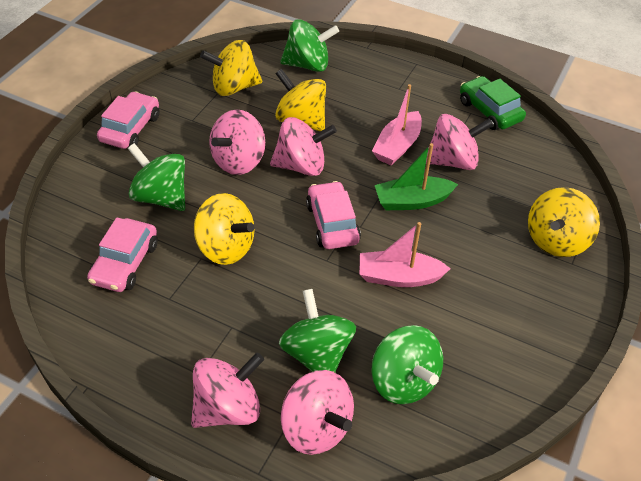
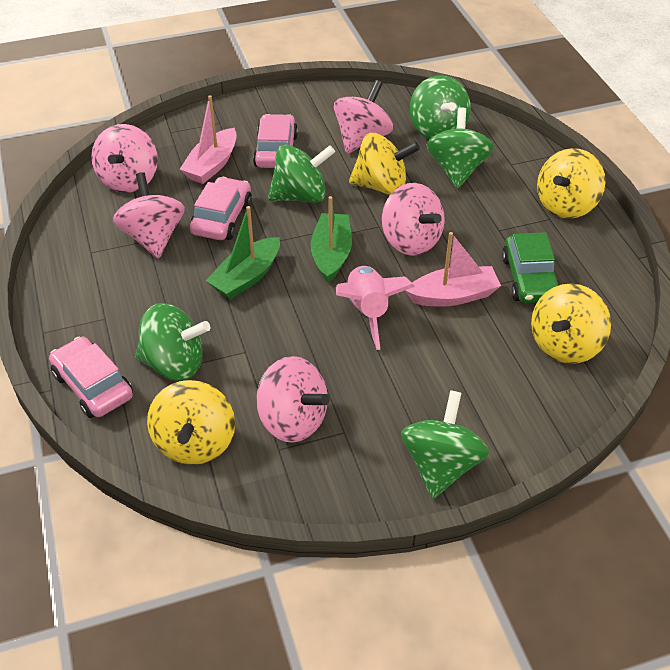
green boat: 1 -> 2
green spinning top: 4 -> 5
pink rocket: 0 -> 1

